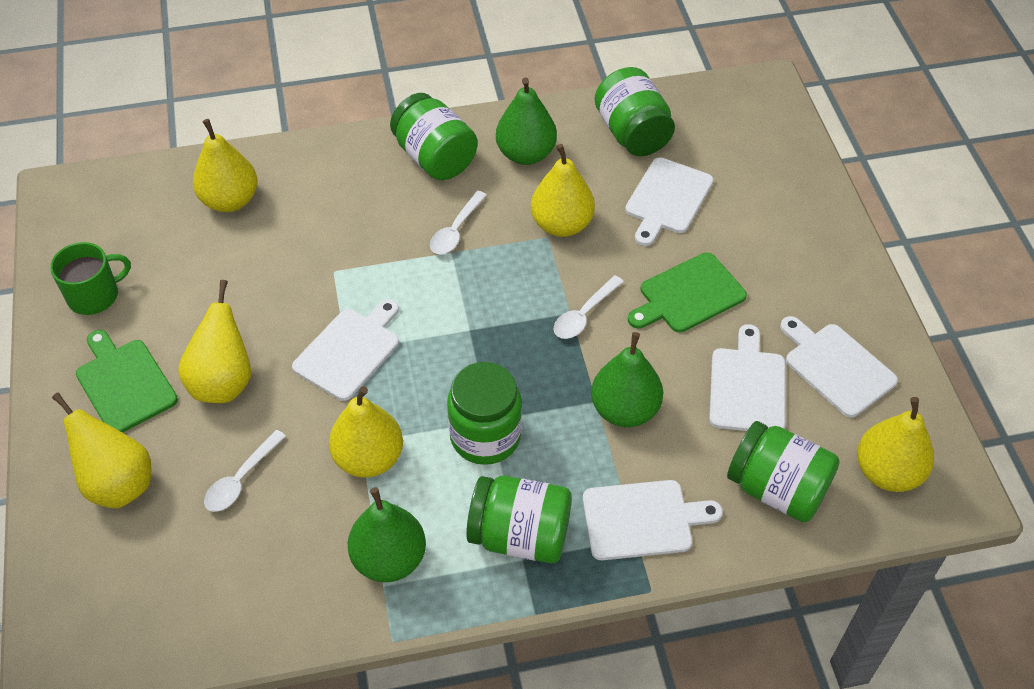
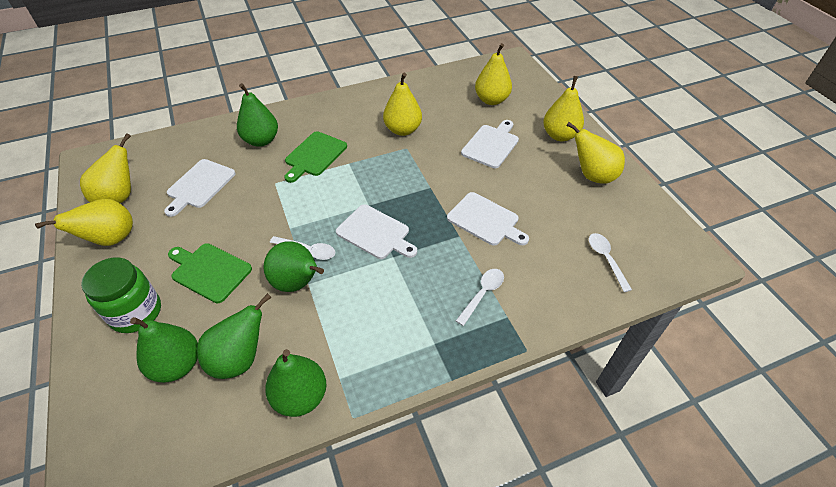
green jar: 5 -> 1
green mug: 1 -> 0
green pear: 3 -> 5
white cutting board: 5 -> 4

